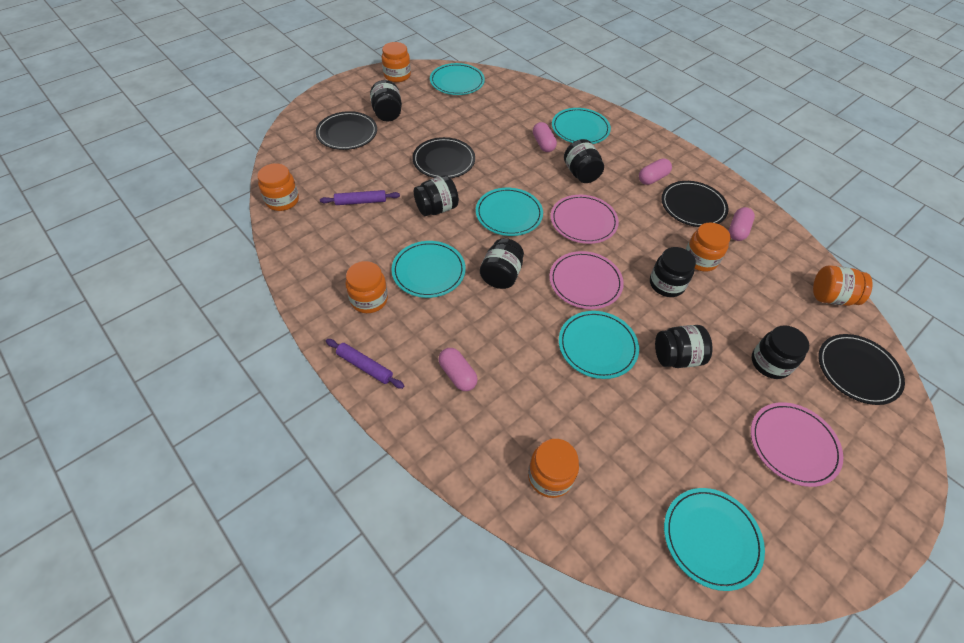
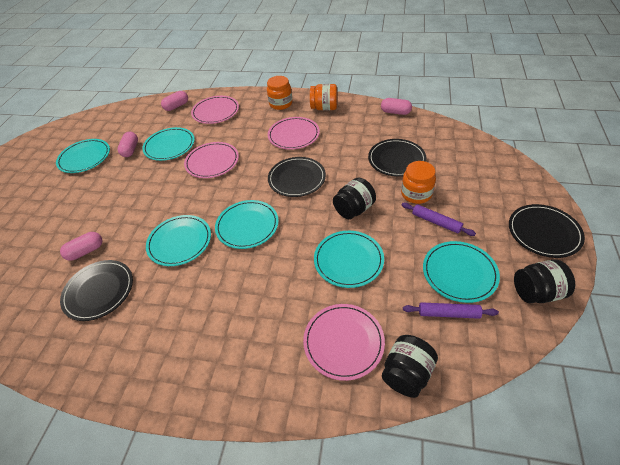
black jar: 7 -> 3
orange jar: 6 -> 3
pink plate: 3 -> 4

